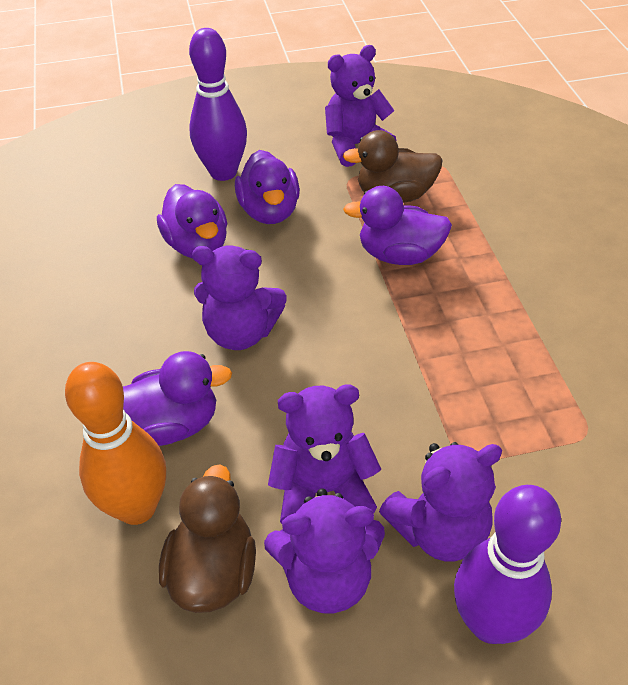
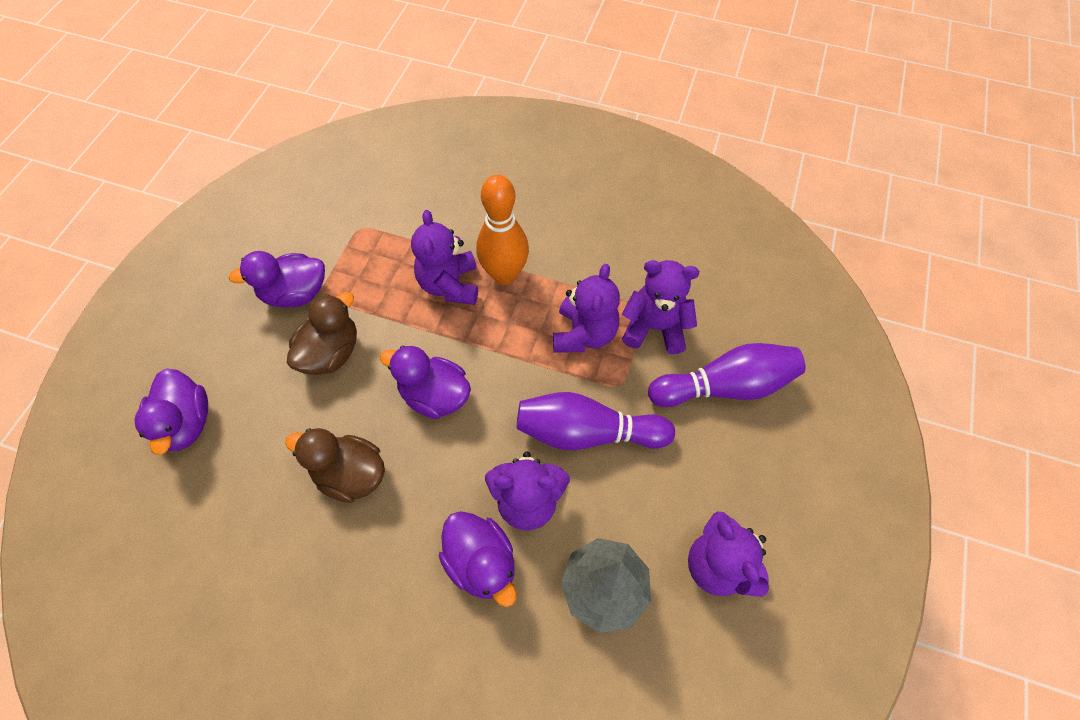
grey tree: 0 -> 1

